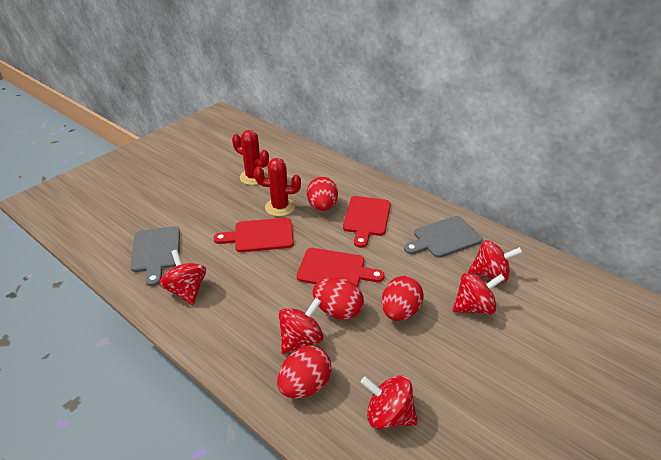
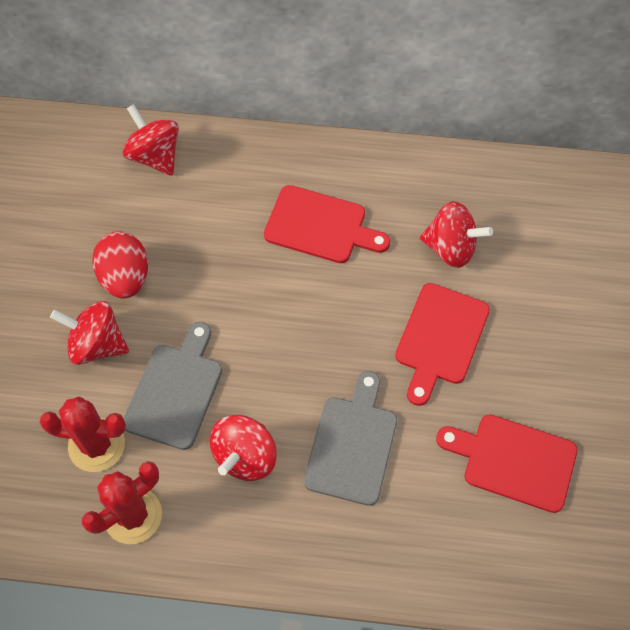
red egg: 4 -> 1
red spinning top: 5 -> 4

